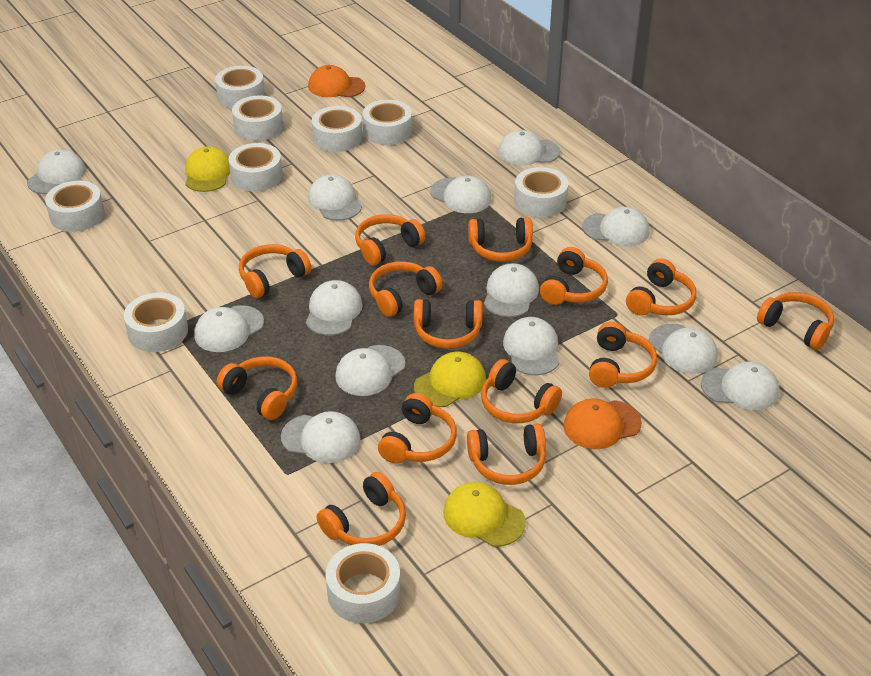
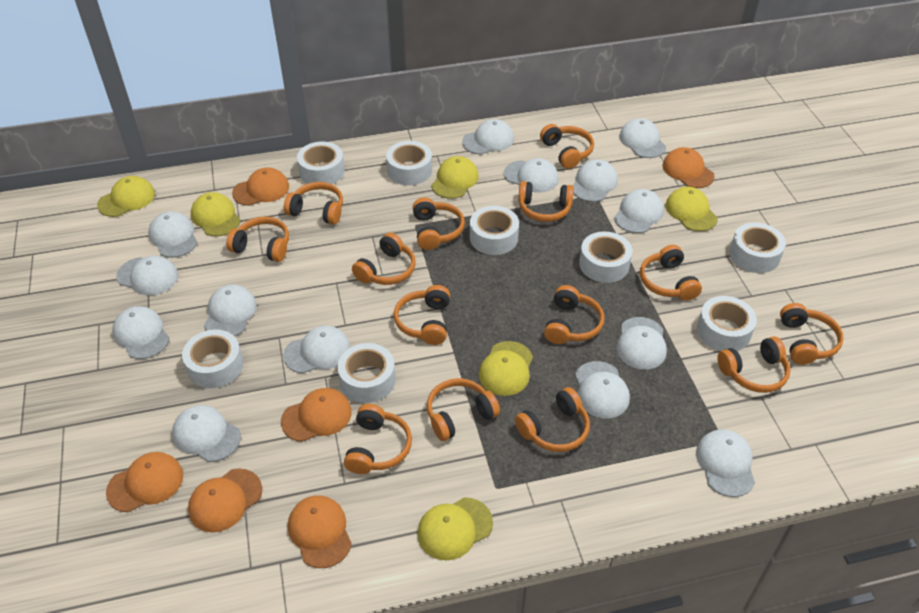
orange cap: 2 -> 6
white cap: 13 -> 14
white tape: 9 -> 8
yellow cap: 3 -> 6

